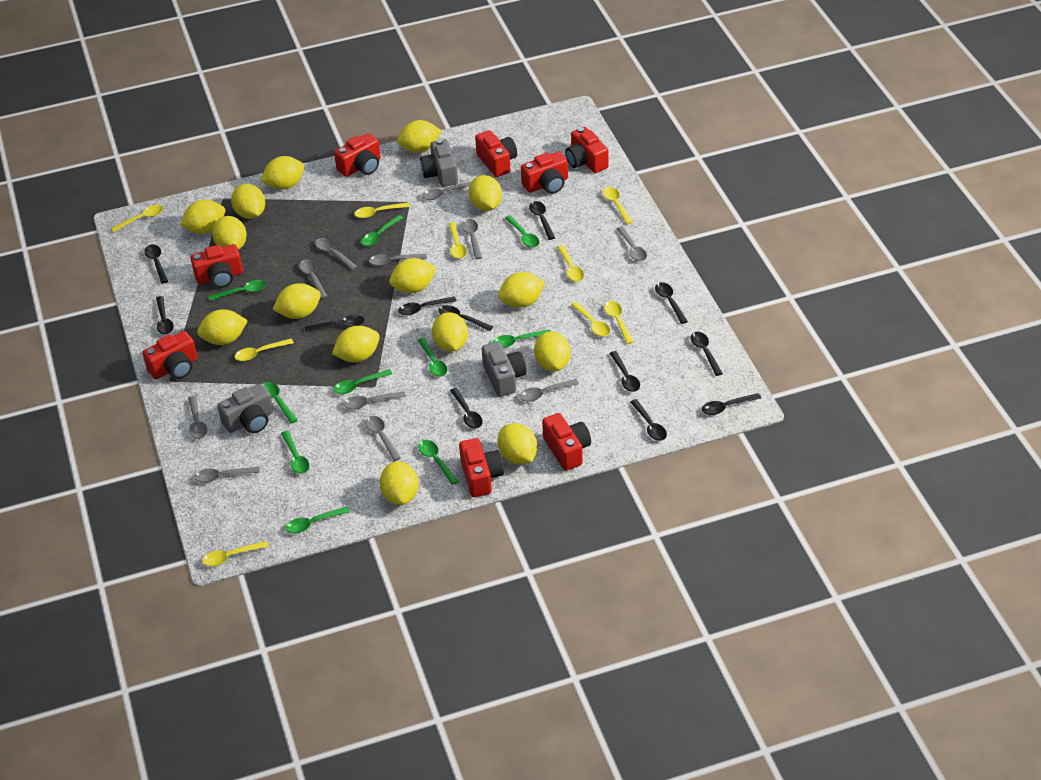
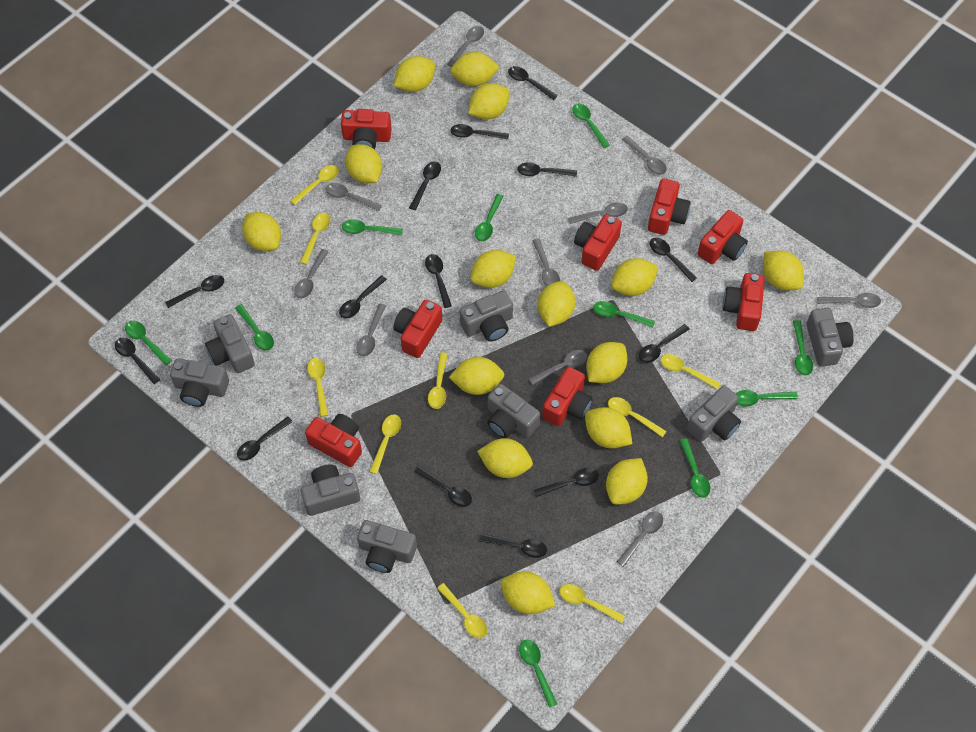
black spoon: 12 -> 14
grey camera: 3 -> 8
grey spoon: 11 -> 10

